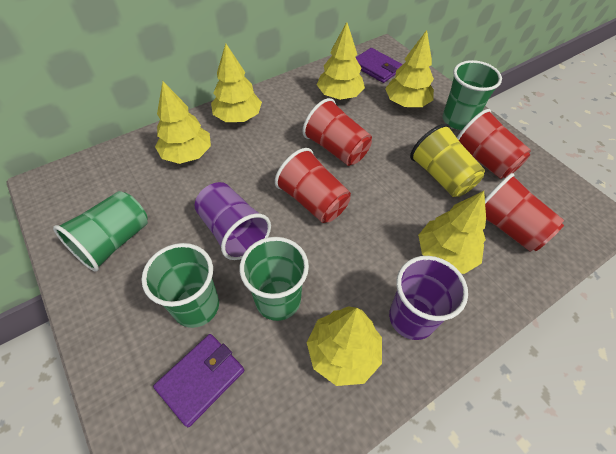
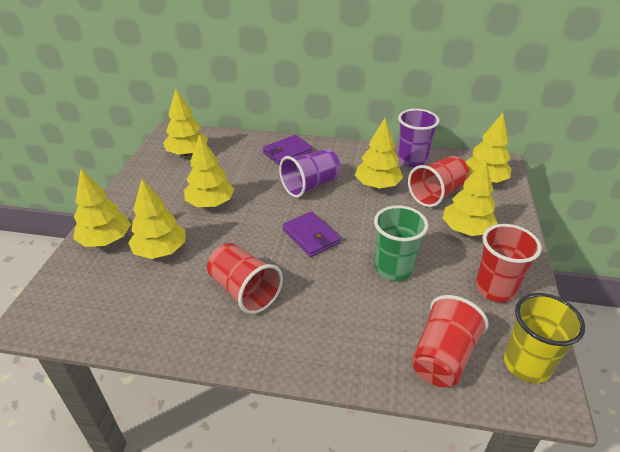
green cup: 4 -> 1
yellow tree: 6 -> 7

